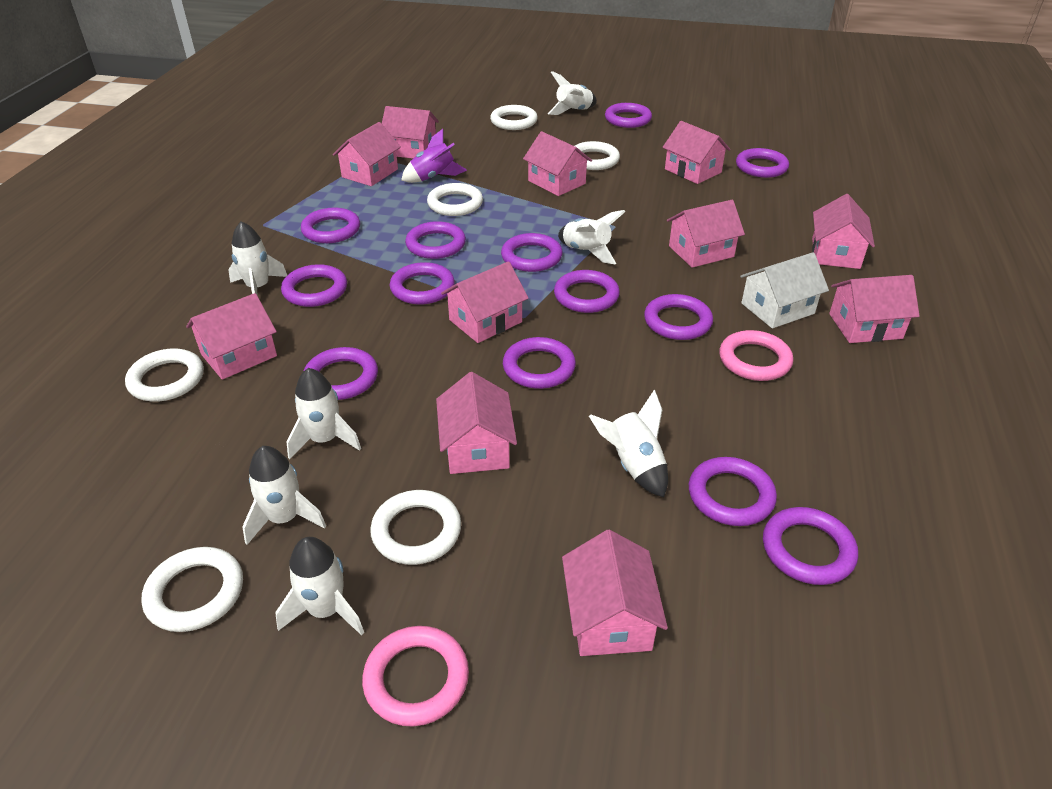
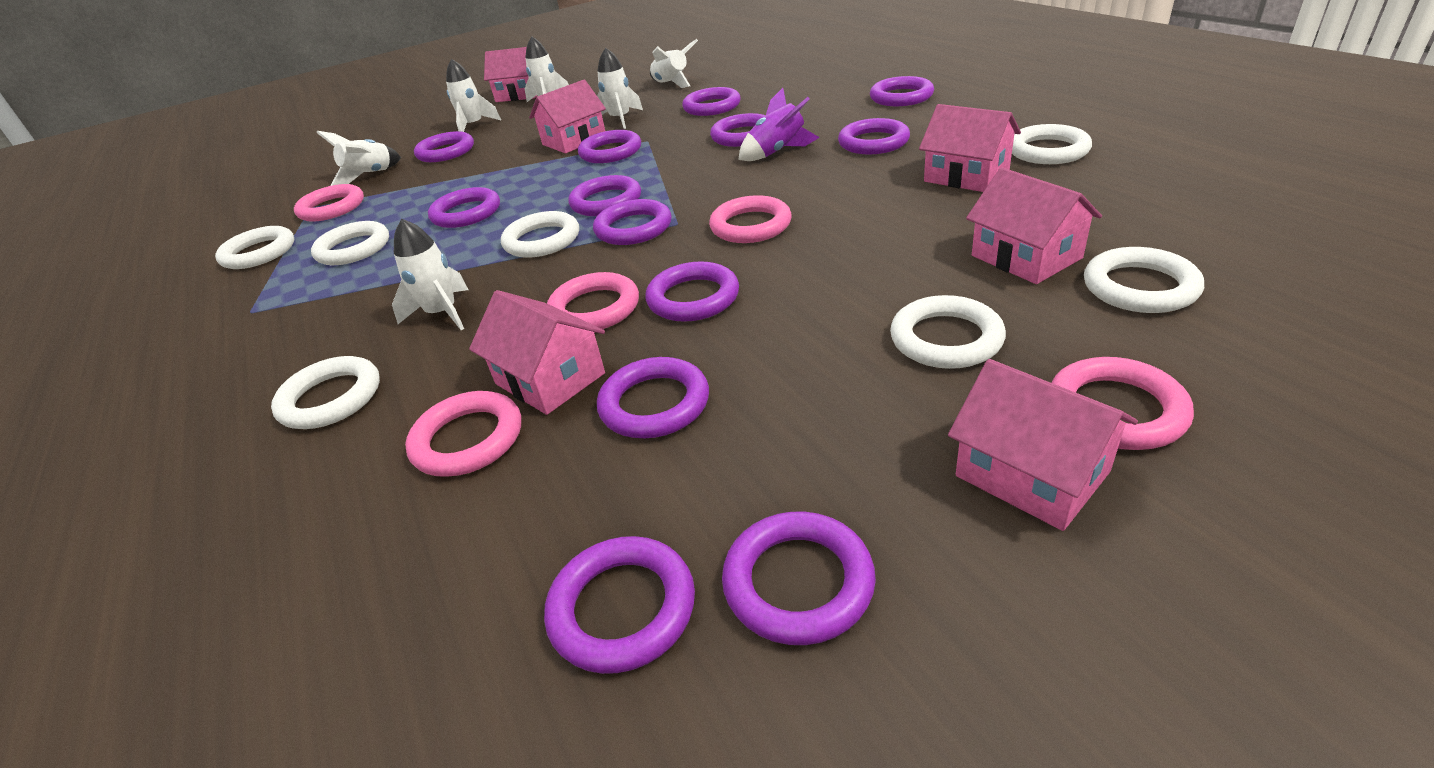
pink house: 11 -> 6
pink ring: 2 -> 5
white house: 1 -> 0
white ring: 6 -> 7
white rocket: 7 -> 6

